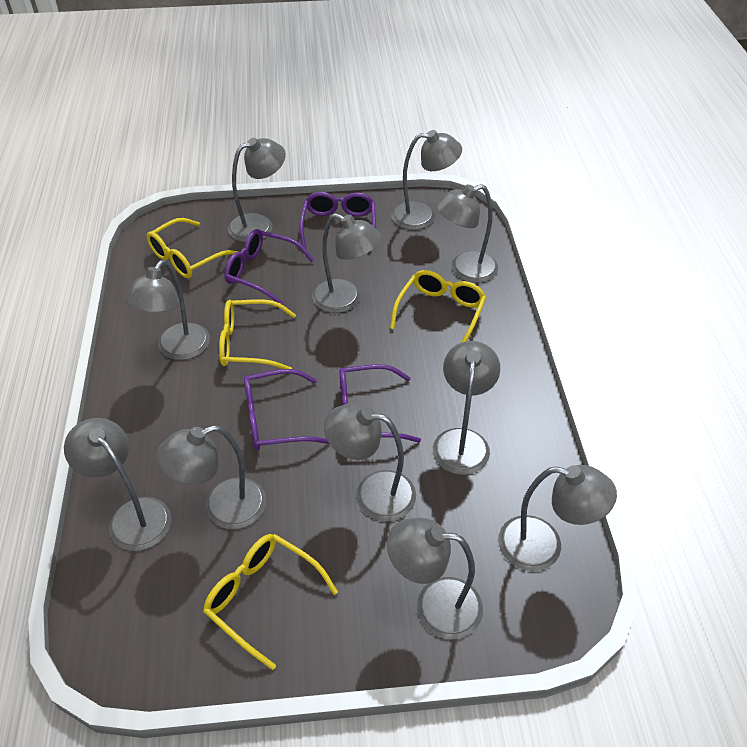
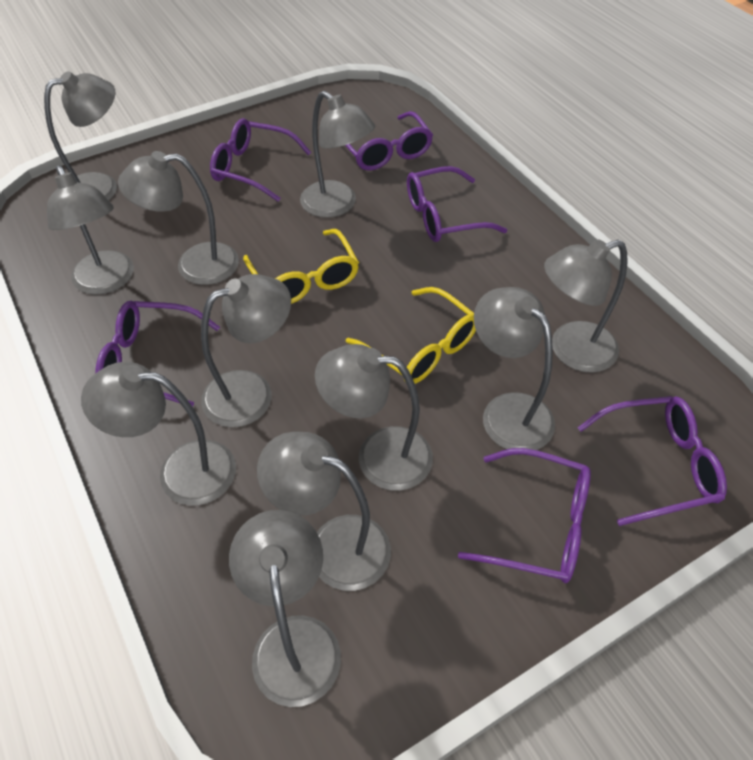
purple glasses: 4 -> 6
yellow glasses: 4 -> 2

